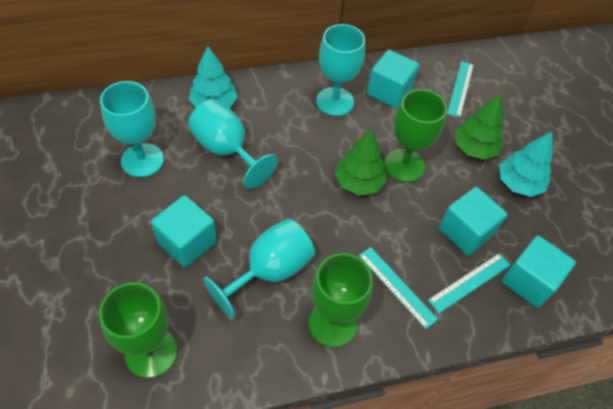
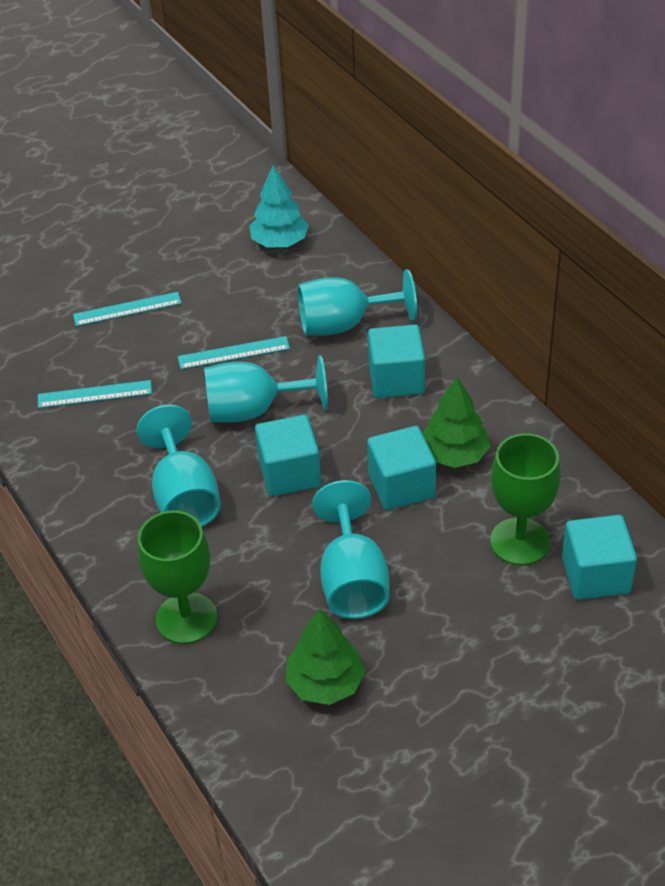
green goblet: 3 -> 2
turquoise tree: 2 -> 1

